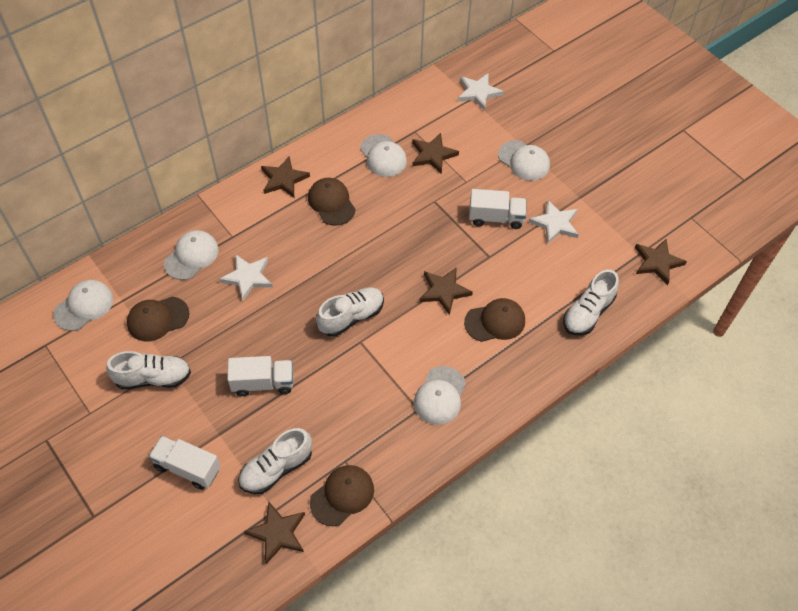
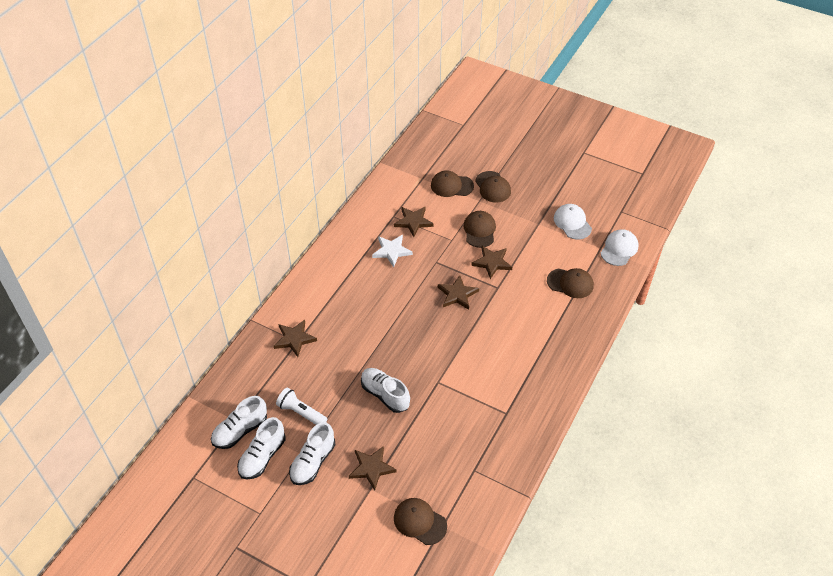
brown cap: 4 -> 5
white cap: 5 -> 2
white flashlight: 0 -> 1
white star: 3 -> 1
white truck: 3 -> 0

